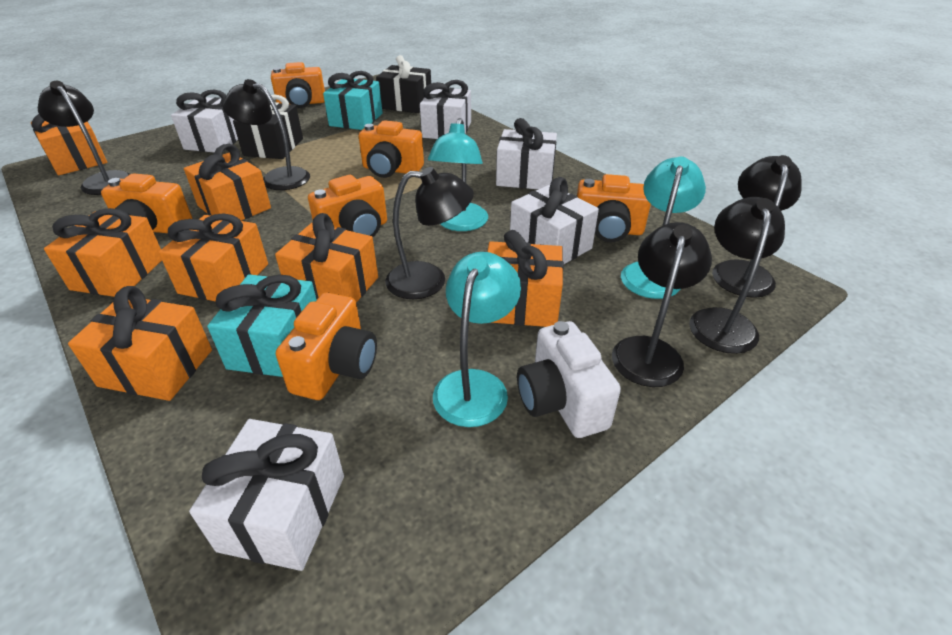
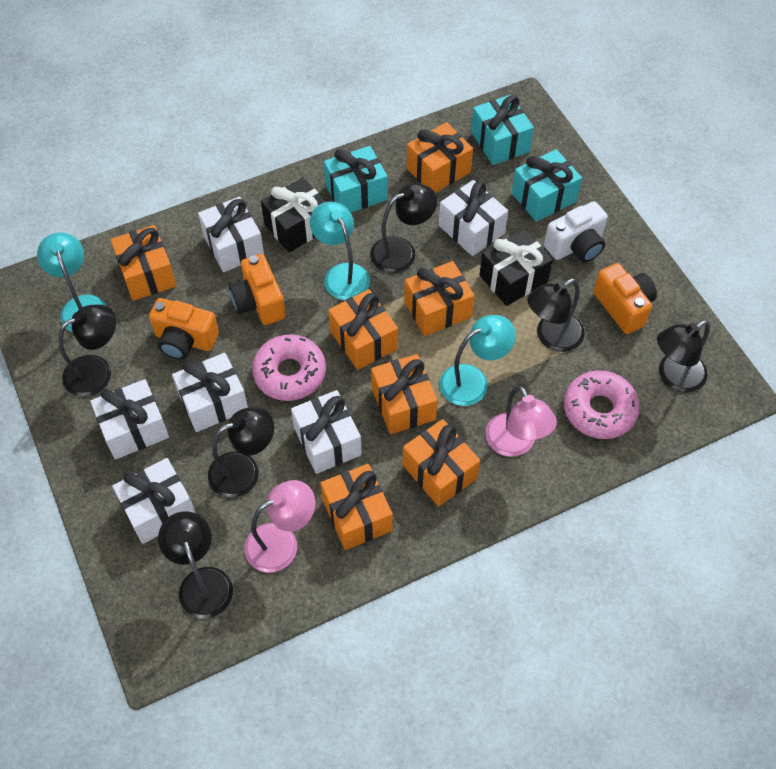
orange camera: 6 -> 3
pink donut: 0 -> 2
pink lamp: 0 -> 2
turquoise gift: 2 -> 3
white gift: 5 -> 6

